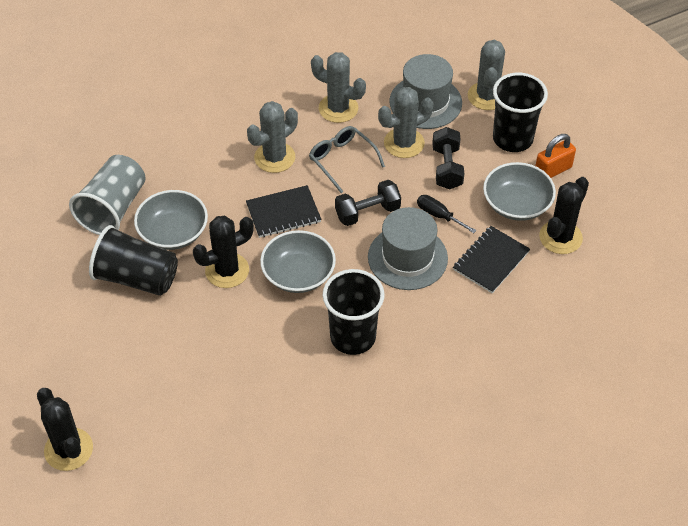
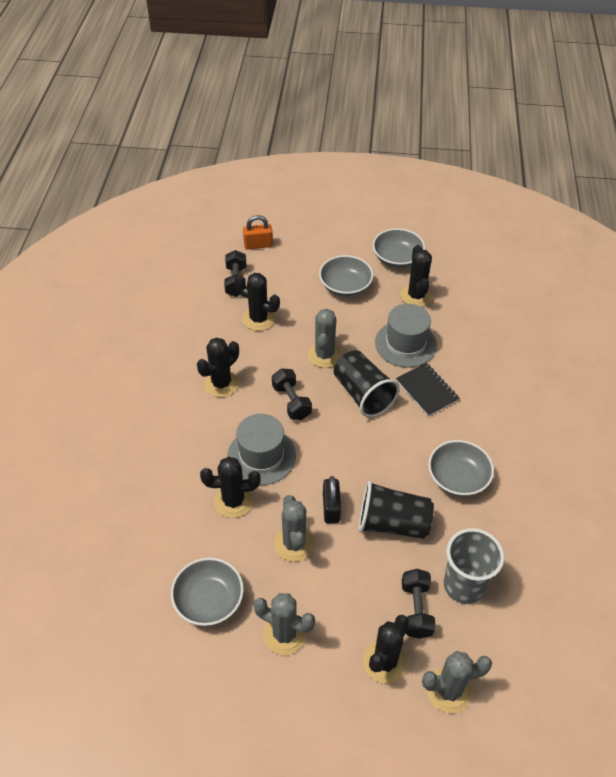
black cactus: 3 -> 5
black cup: 3 -> 2
black dumbbell: 2 -> 3
black notebook: 2 -> 1
black padlock: 0 -> 1
black screwdriver: 1 -> 0
grey bowl: 3 -> 4
grey glasses: 1 -> 0

